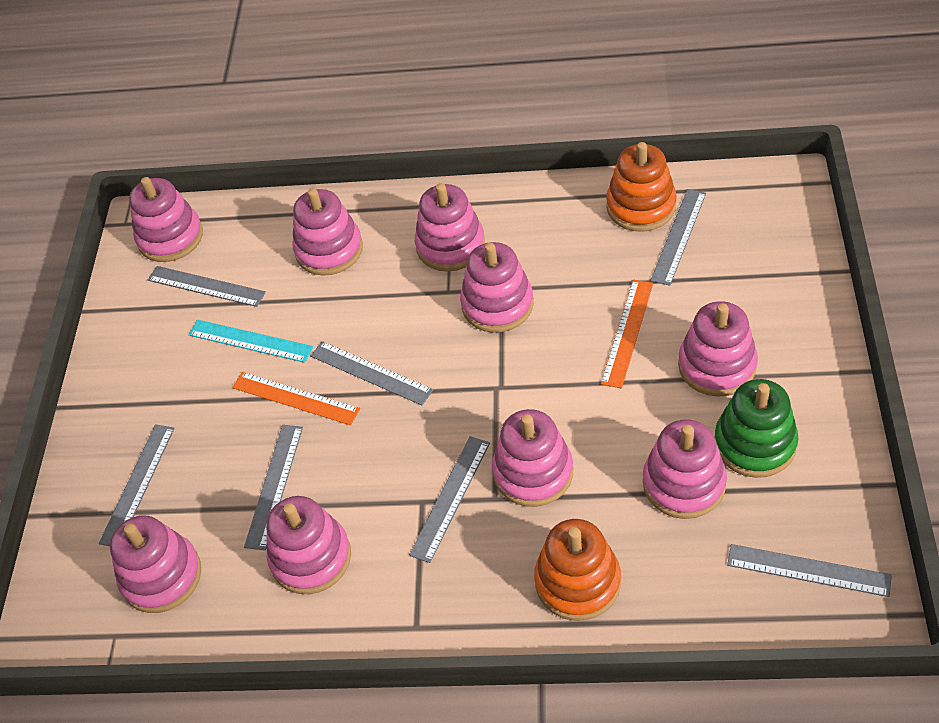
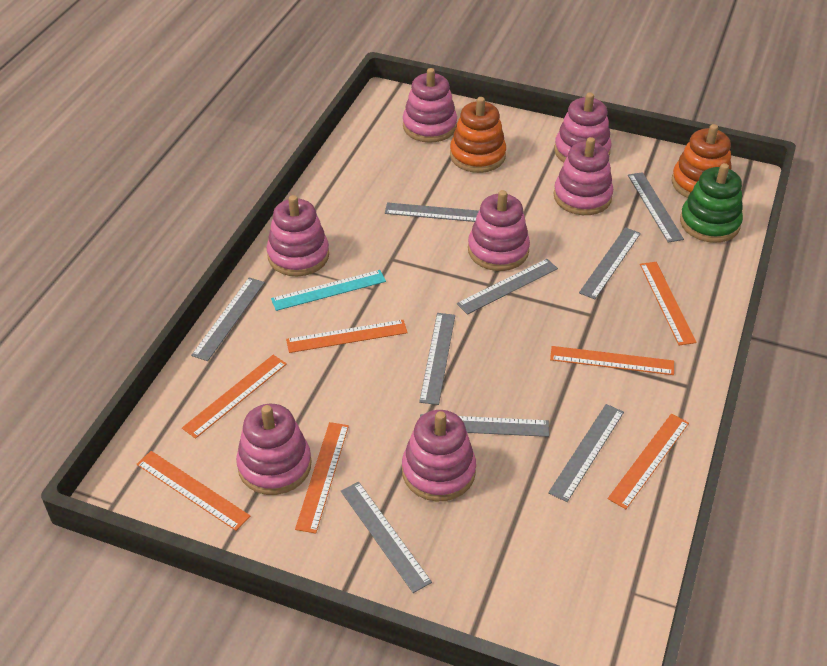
grey ruler: 7 -> 9
orange ruler: 2 -> 7
pink stacking toy: 9 -> 7

